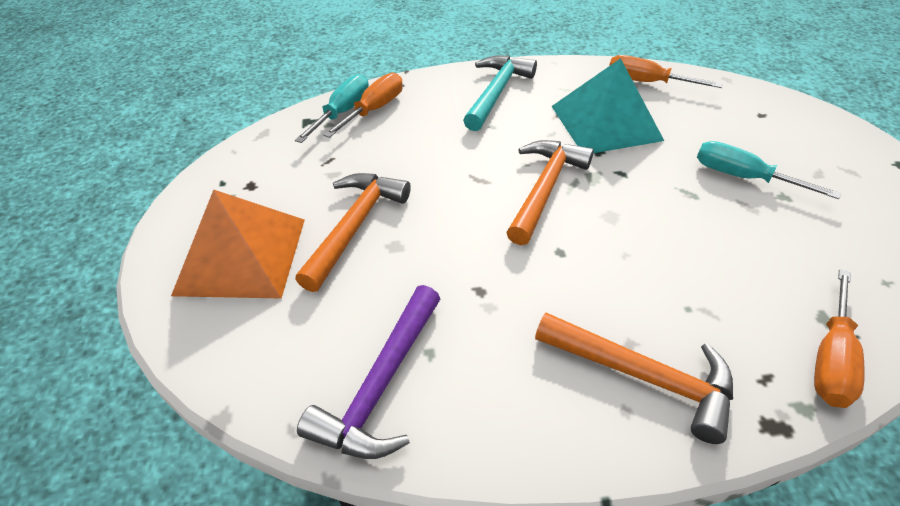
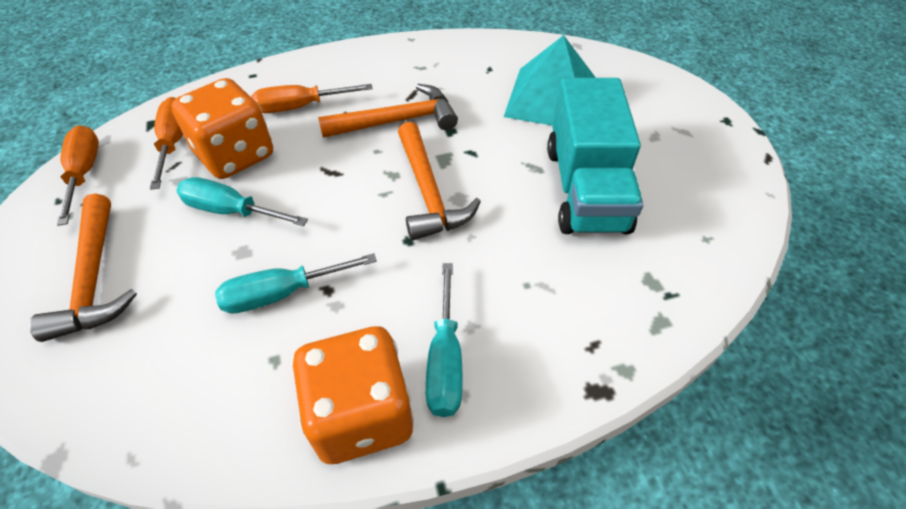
orange dice: 0 -> 2
orange pyramid: 1 -> 0
purple hammer: 1 -> 0
turquoise hammer: 1 -> 0
turquoise screwdriver: 2 -> 3
turquoise truck: 0 -> 1

